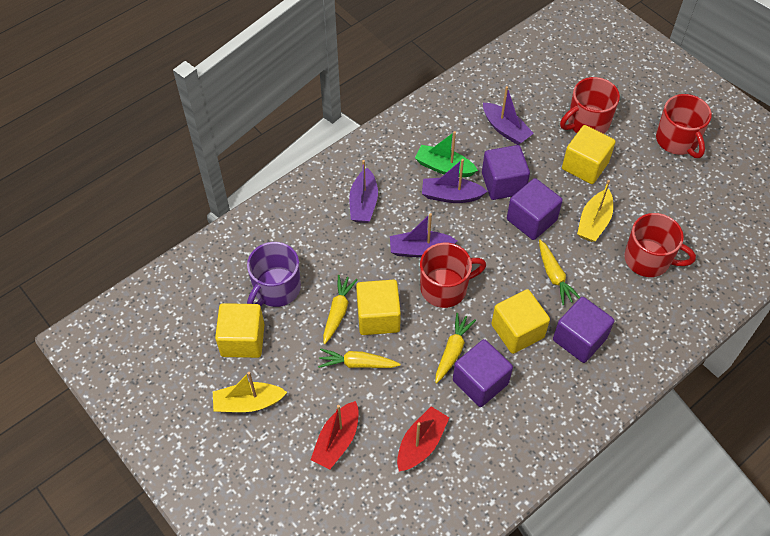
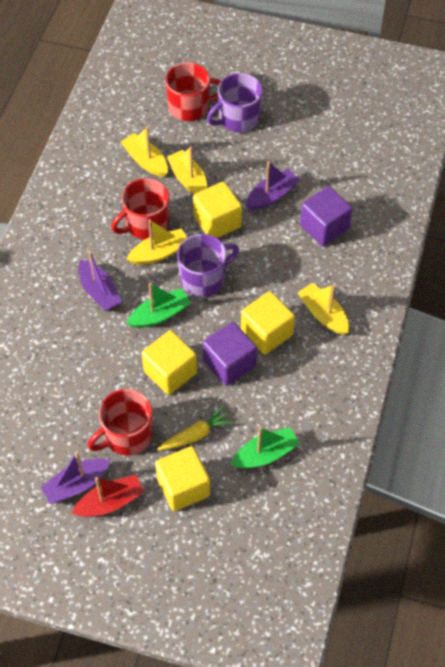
green boat: 1 -> 2
purple boat: 4 -> 3
purple cube: 4 -> 2
purple mug: 1 -> 2
red boat: 2 -> 1
red mug: 4 -> 3
yellow boat: 2 -> 4
yellow carrot: 4 -> 1

